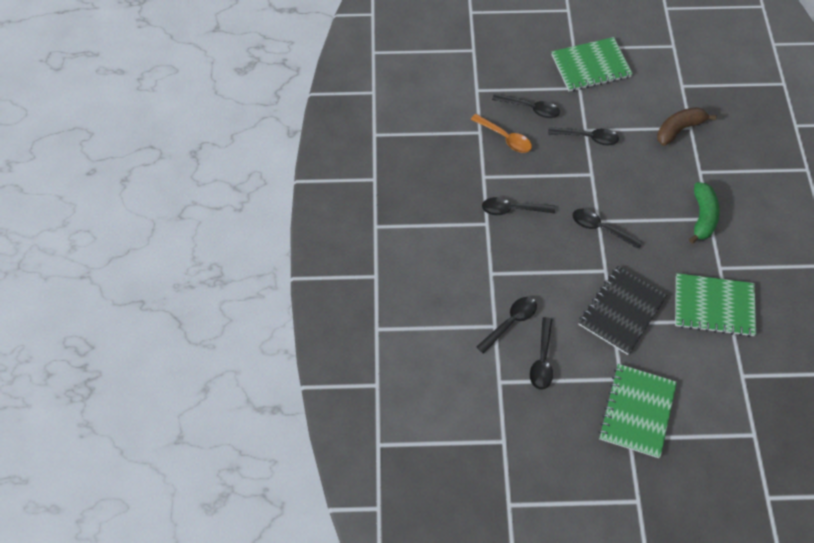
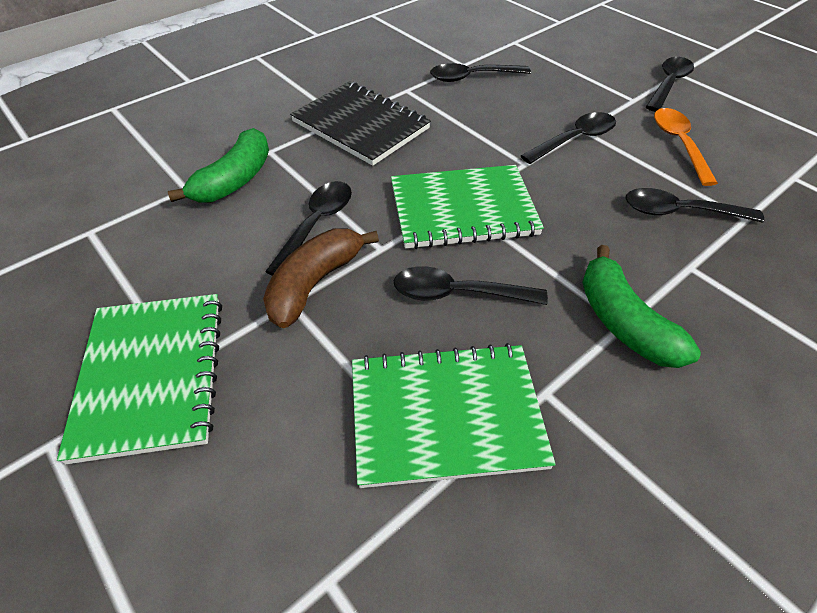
green banana: 1 -> 2

